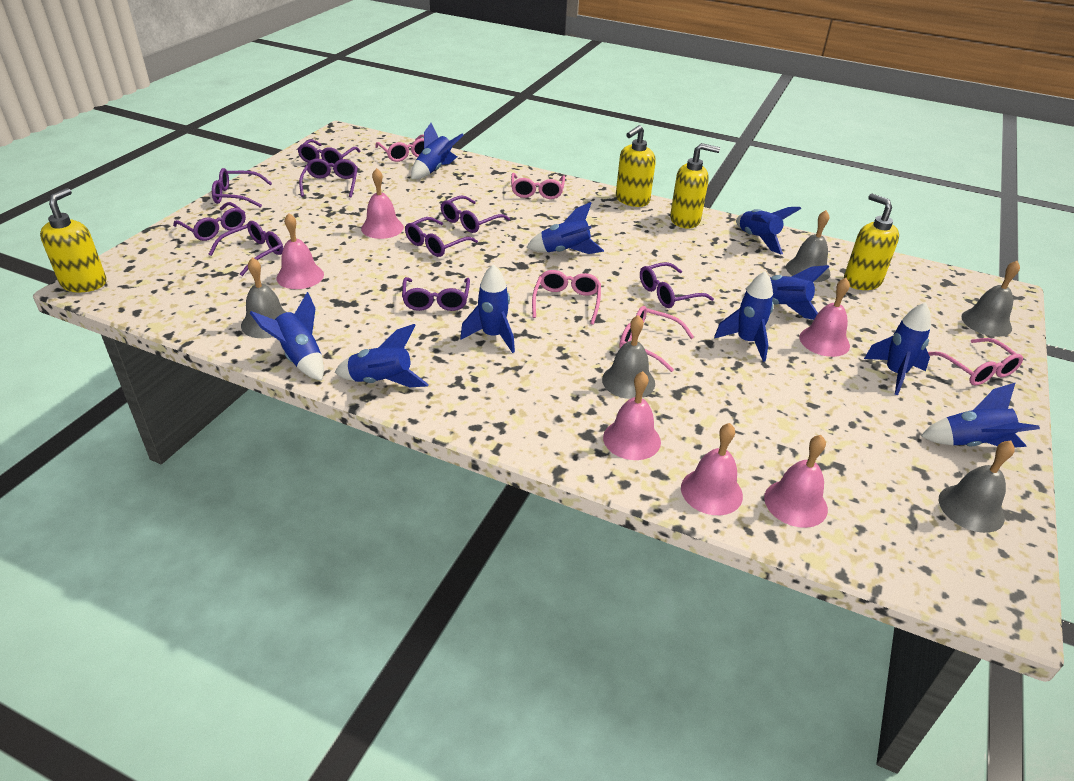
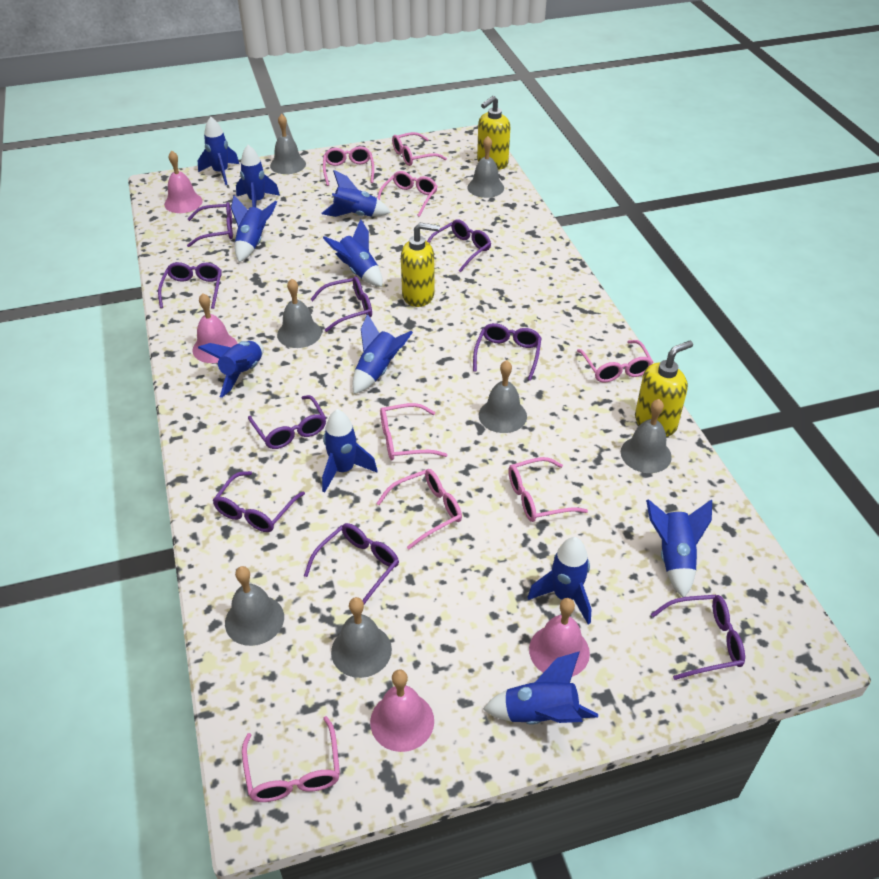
blue rocket: 10 -> 11
grey bell: 5 -> 7
pink bell: 6 -> 4
pink glasses: 5 -> 8
yellow soap dispenser: 4 -> 3

